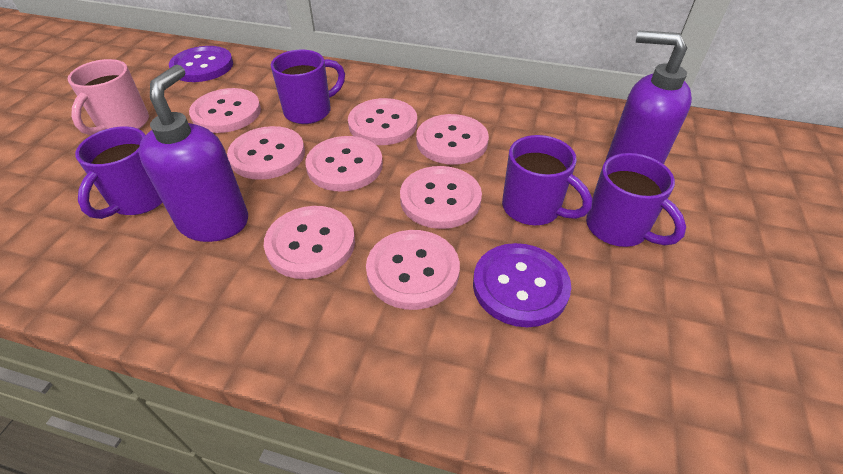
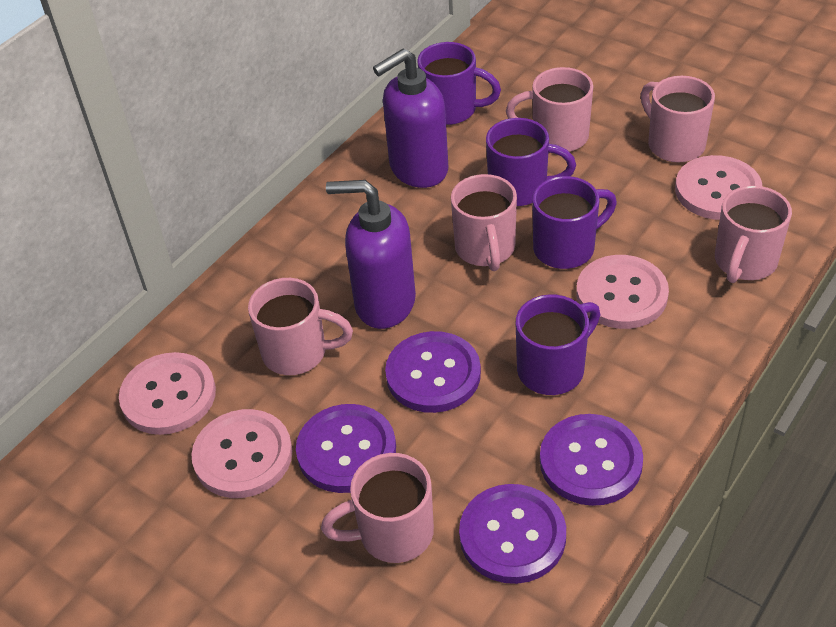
pink button: 8 -> 4
pink mug: 1 -> 6
purple button: 2 -> 4

